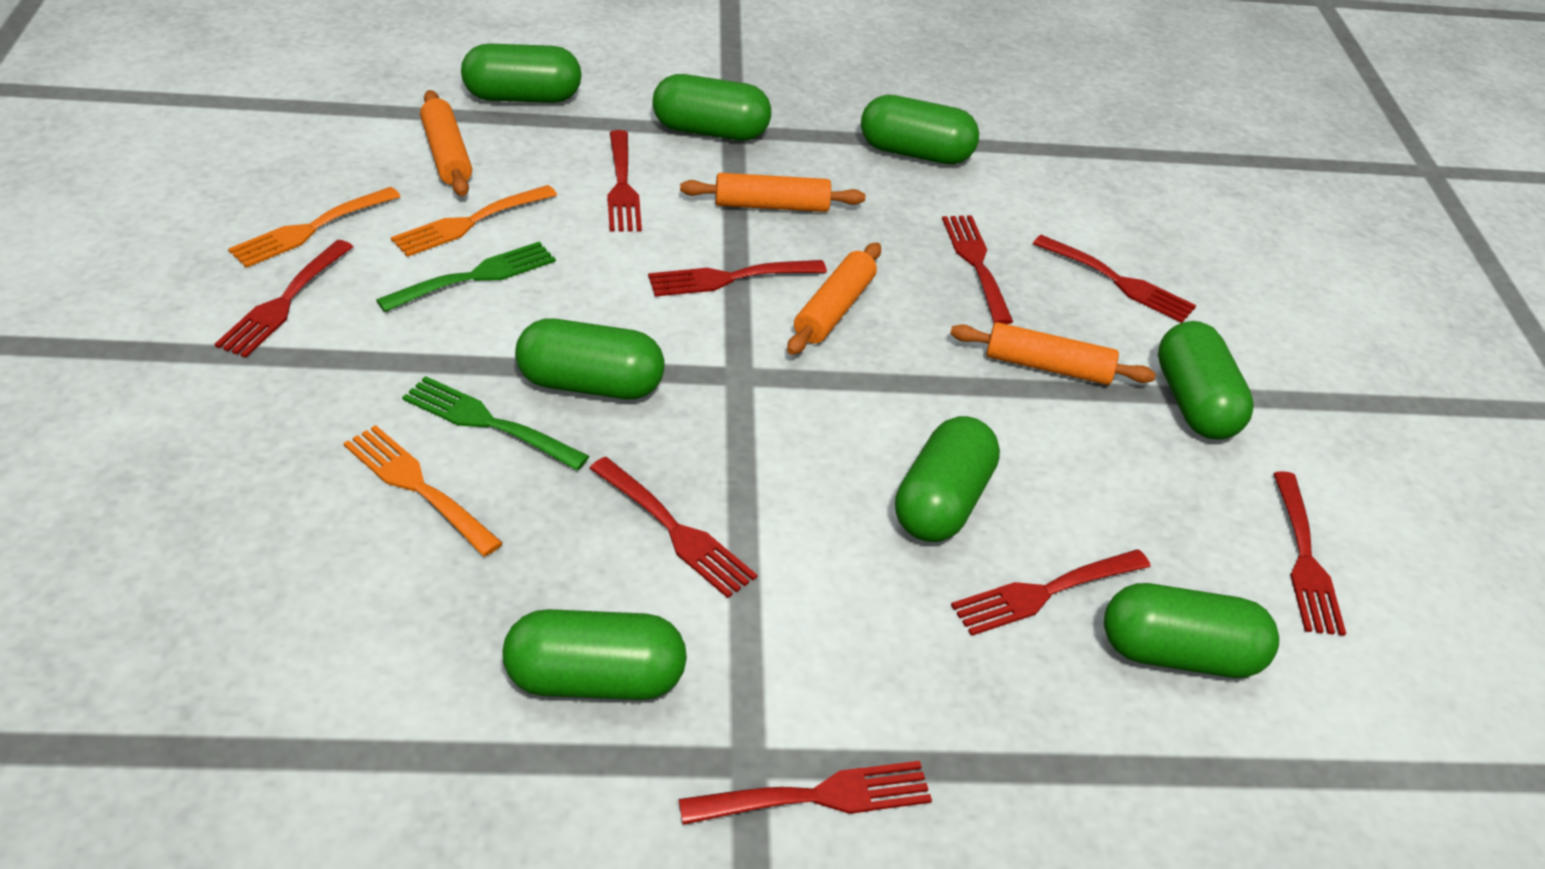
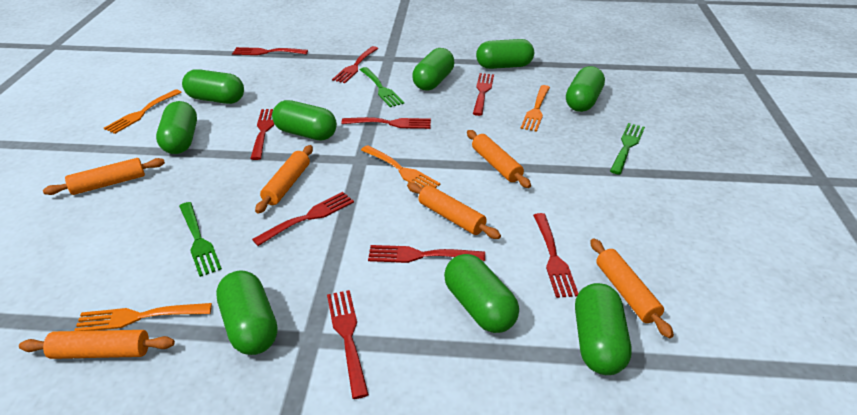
green capsule: 8 -> 9
green fork: 2 -> 3
orange fork: 3 -> 4
orange rolling pin: 4 -> 6

